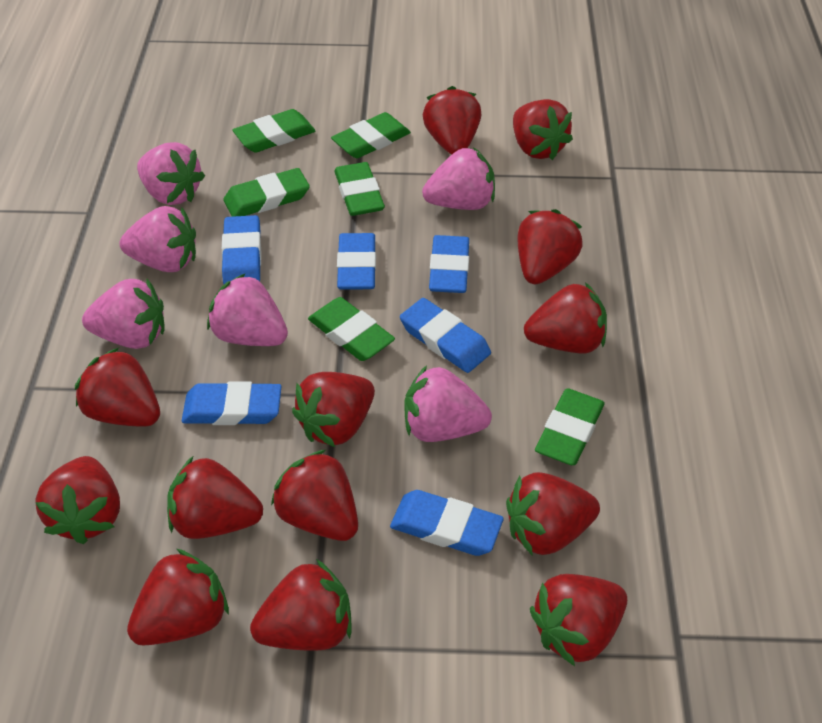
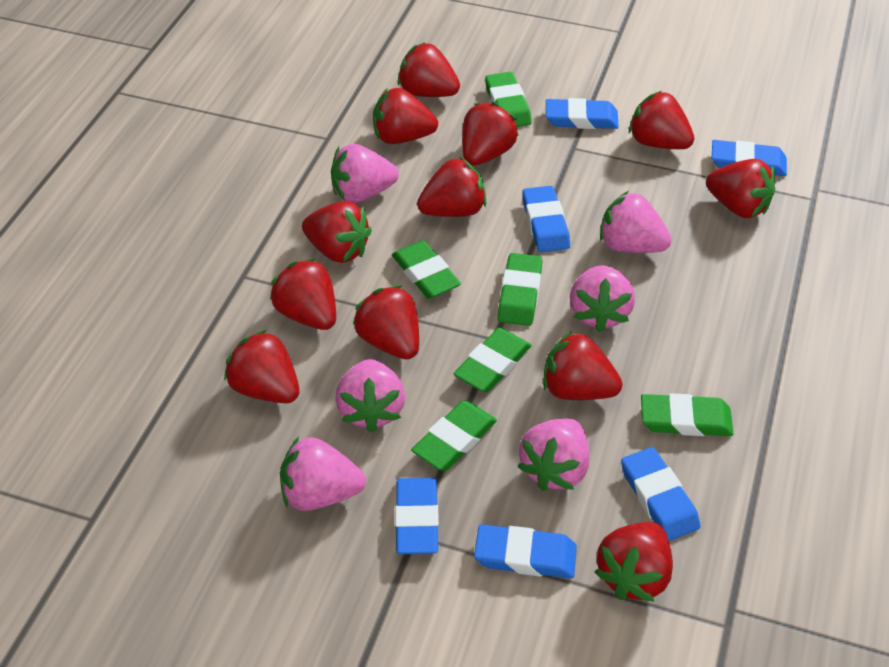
red strawberry: 13 -> 12

